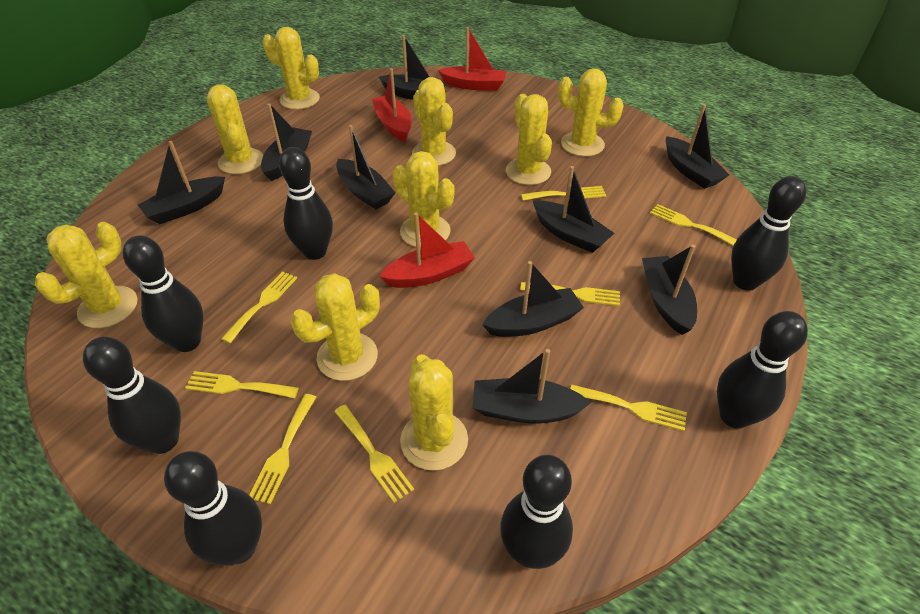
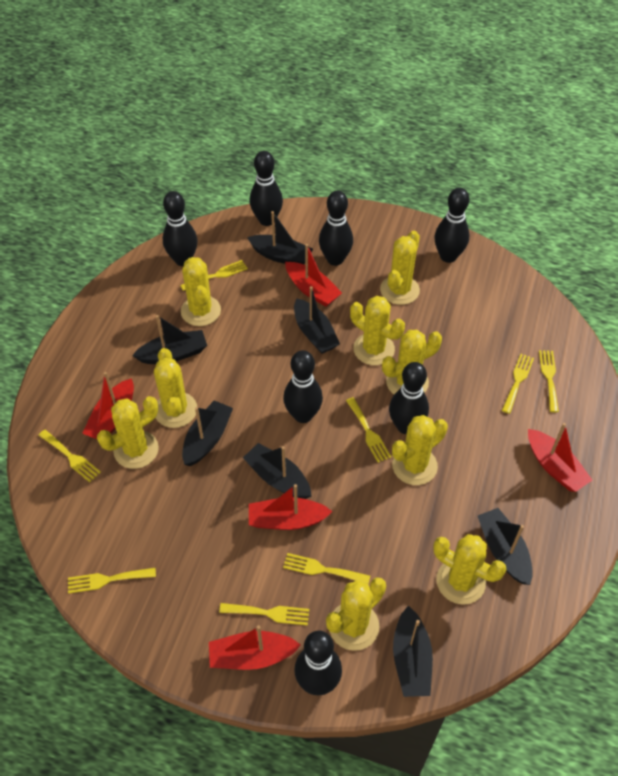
black boat: 9 -> 7
red boat: 3 -> 5

